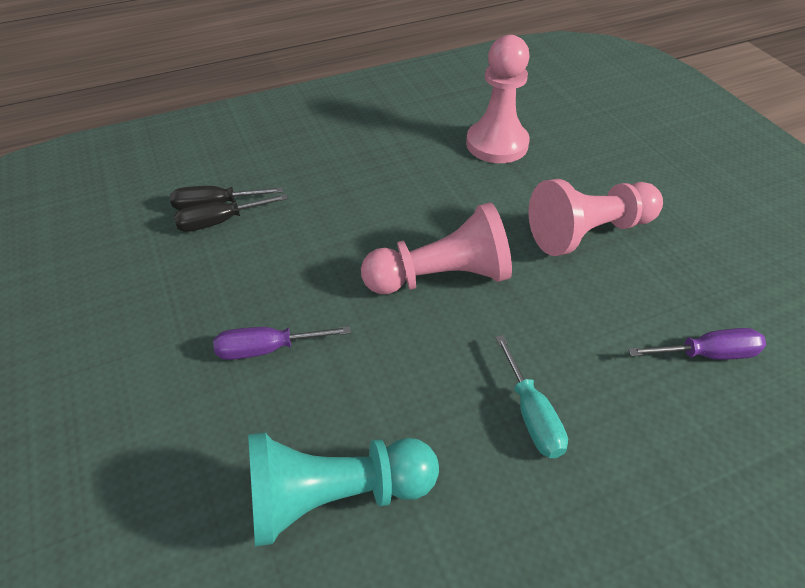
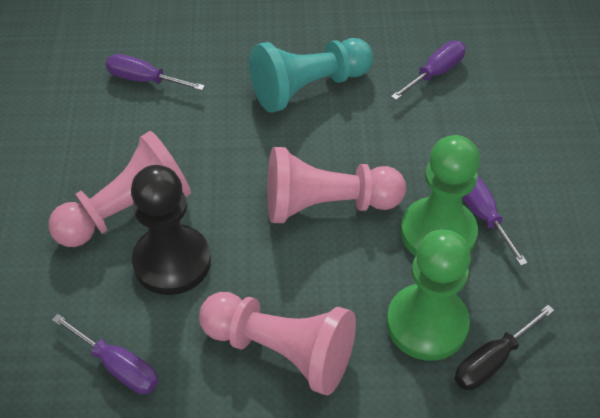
black pawn: 0 -> 1
black screwdriver: 2 -> 1
green pawn: 0 -> 2
purple screwdriver: 2 -> 4
turquoise screwdriver: 1 -> 0

